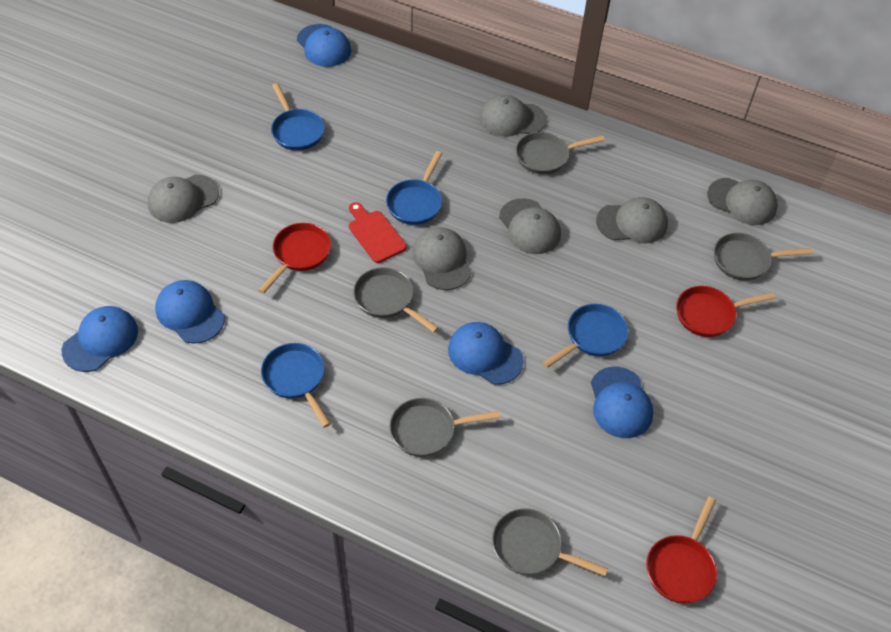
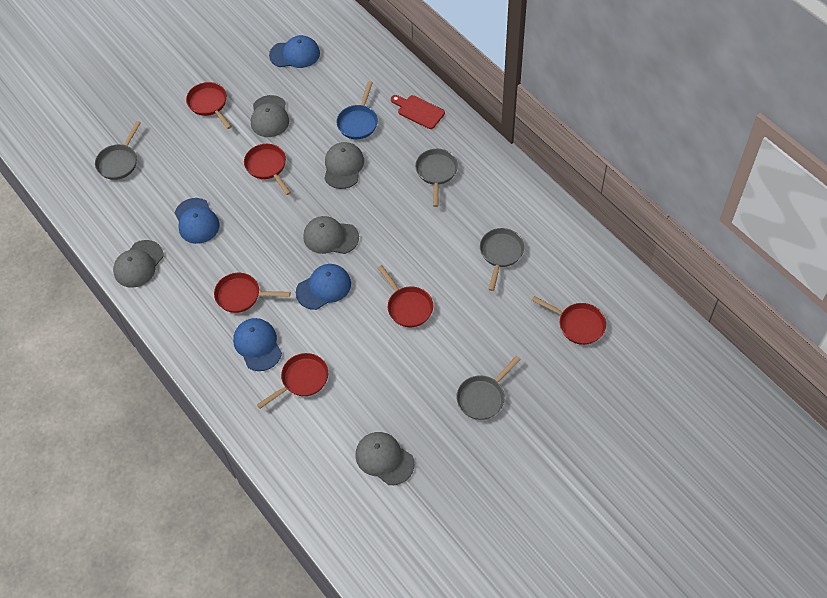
blue cap: 5 -> 4
blue pan: 4 -> 1
grey cap: 6 -> 5
grey pan: 5 -> 4
red pan: 3 -> 6

